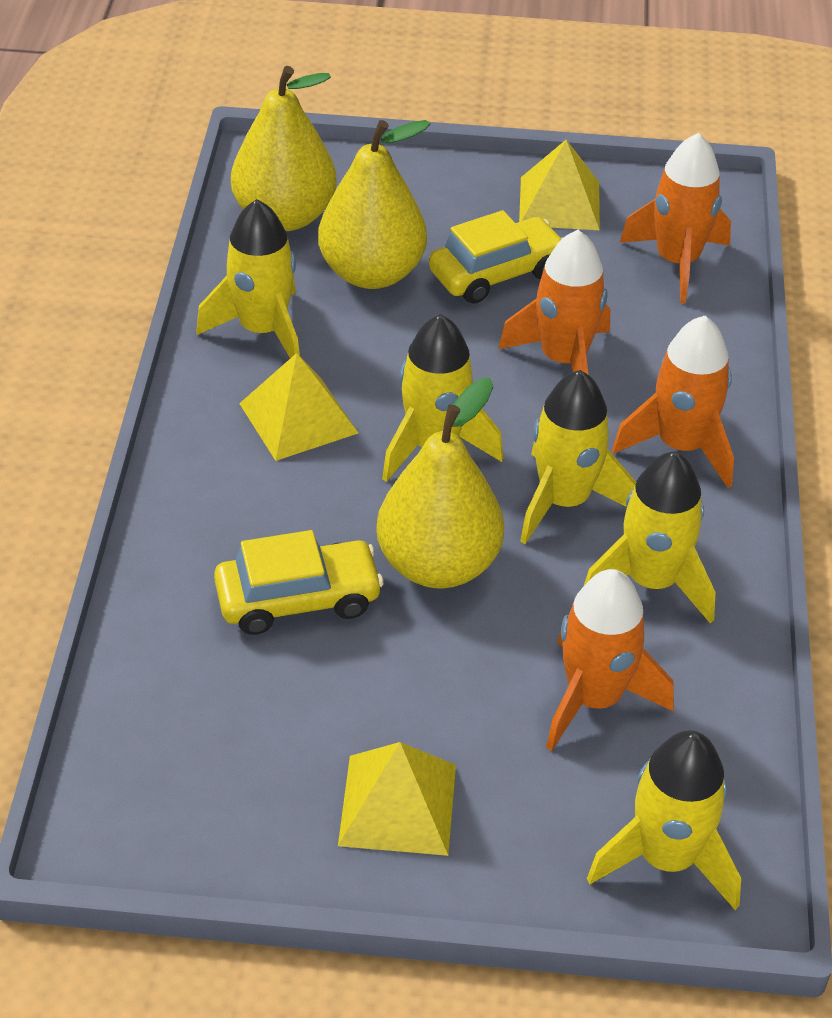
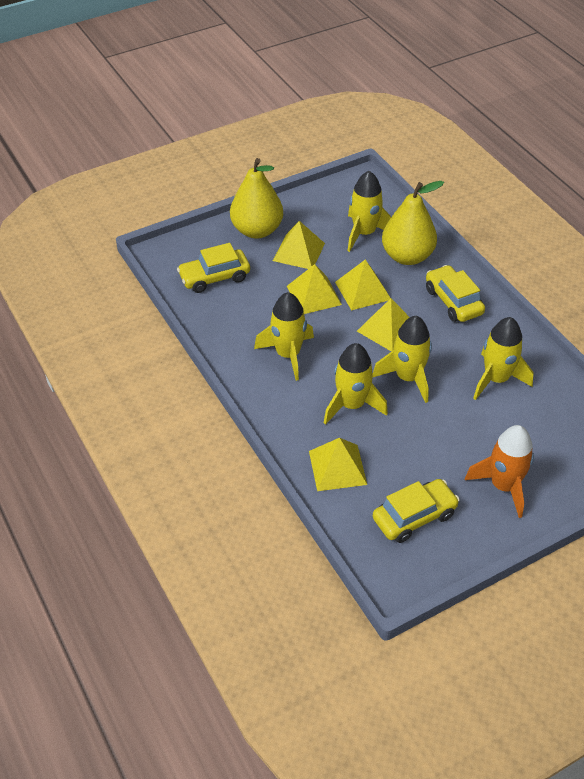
orange rocket: 4 -> 1
yellow car: 2 -> 3
yellow pear: 3 -> 2
yellow pyramid: 3 -> 5

